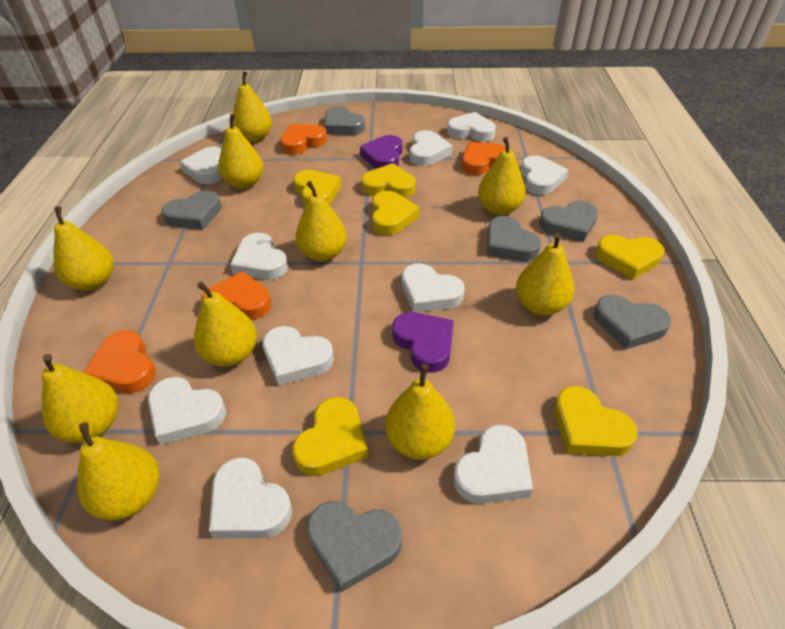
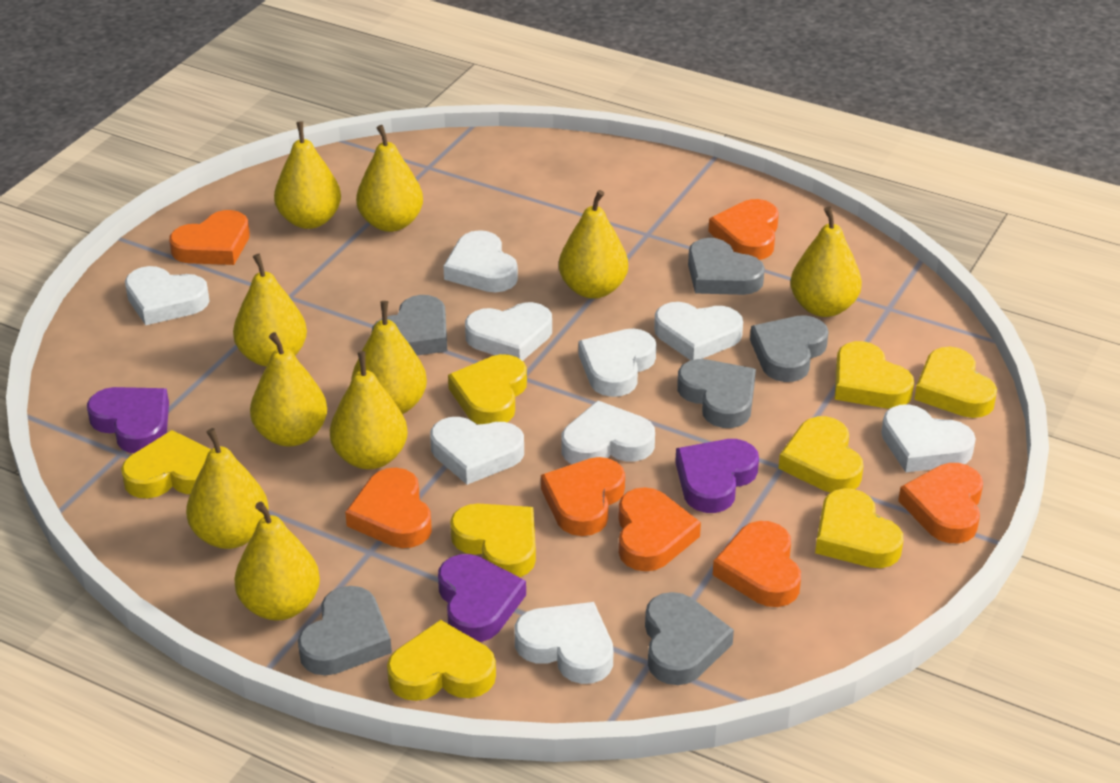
orange heart: 4 -> 7
purple heart: 2 -> 3
white heart: 10 -> 9
yellow heart: 6 -> 8

